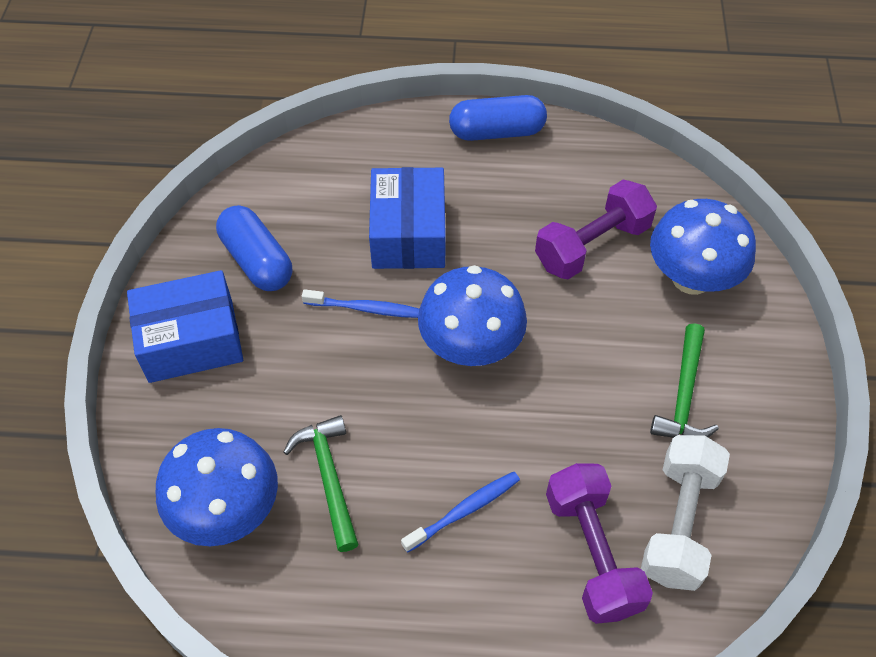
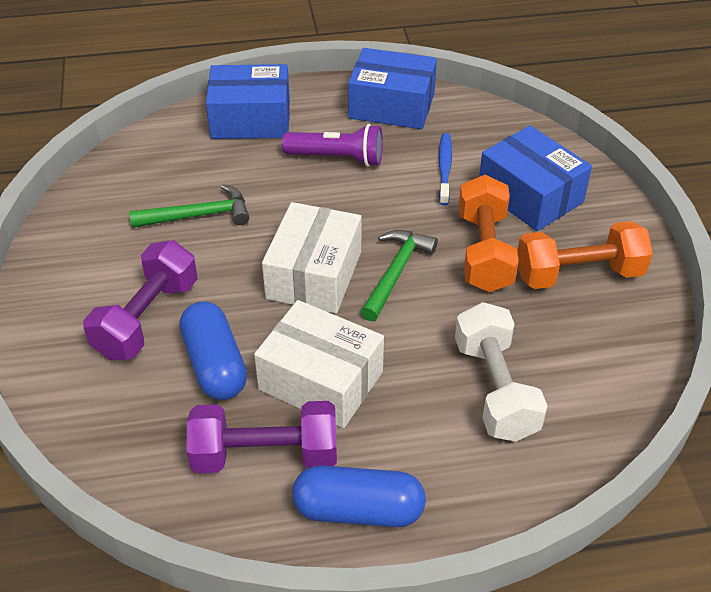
blue box: 2 -> 3
blue mushroom: 3 -> 0
blue toothbrush: 2 -> 1
orange dumbbell: 0 -> 2
purple flashlight: 0 -> 1
white box: 0 -> 2

